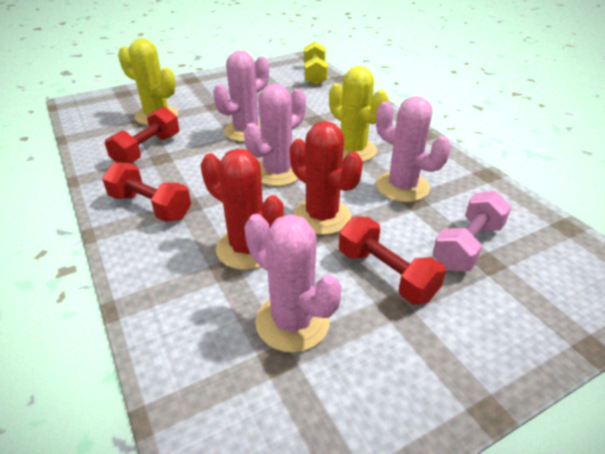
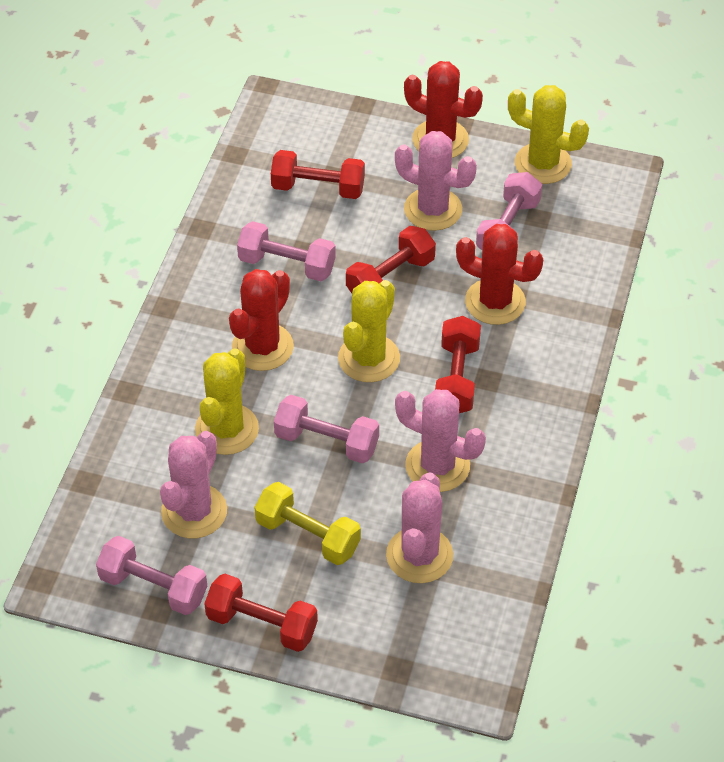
pink dumbbell: 1 -> 4
red cactus: 2 -> 3
red dumbbell: 3 -> 4
yellow cactus: 2 -> 3

